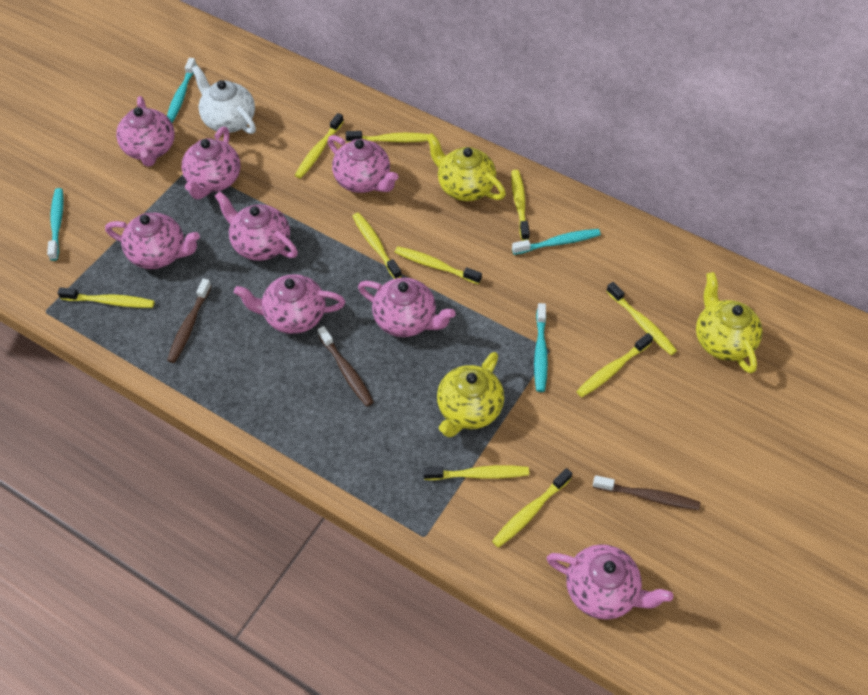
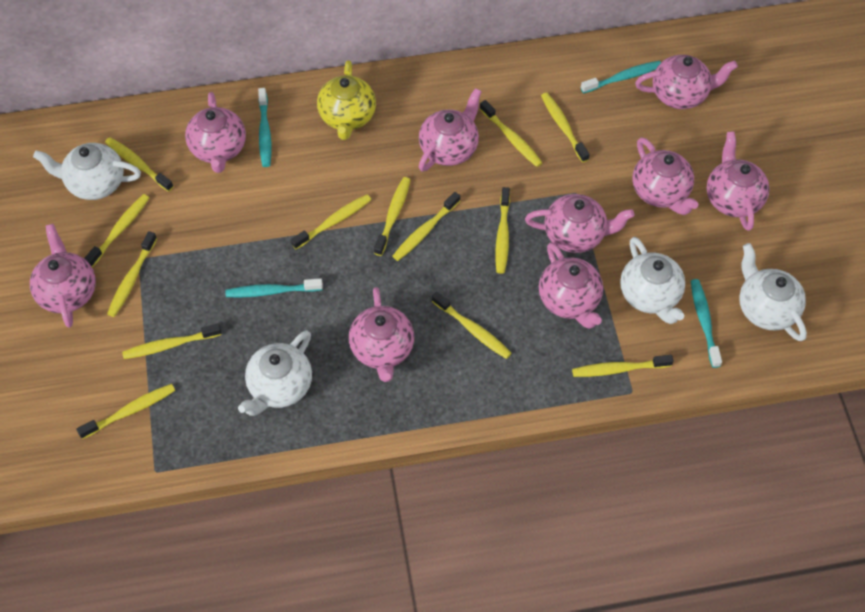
brown toothbrush: 3 -> 0
pink teapot: 8 -> 9
white teapot: 1 -> 4
yellow teapot: 3 -> 1
yellow toothbrush: 10 -> 13

